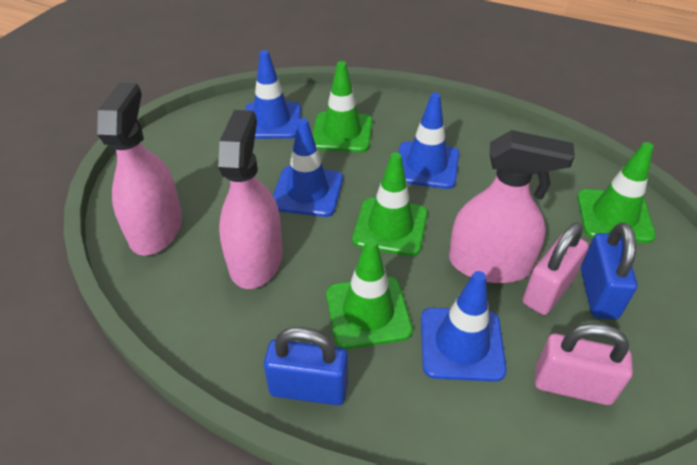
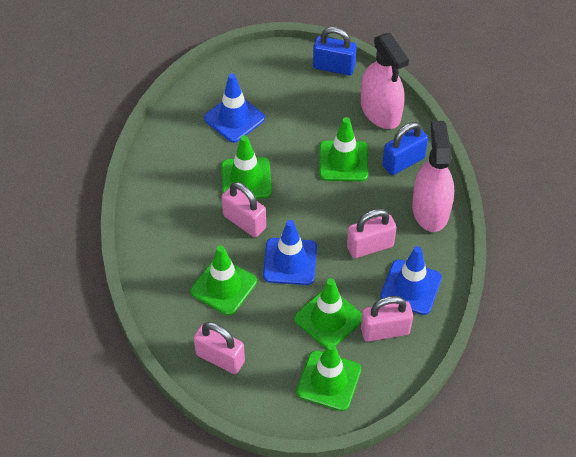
blue traffic cone: 4 -> 3
green traffic cone: 4 -> 5
pink padlock: 2 -> 4
pink spray bottle: 3 -> 2

